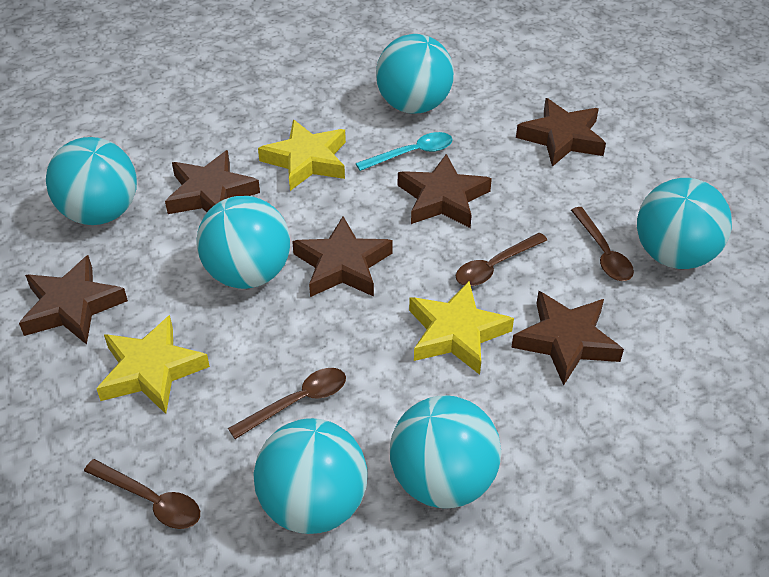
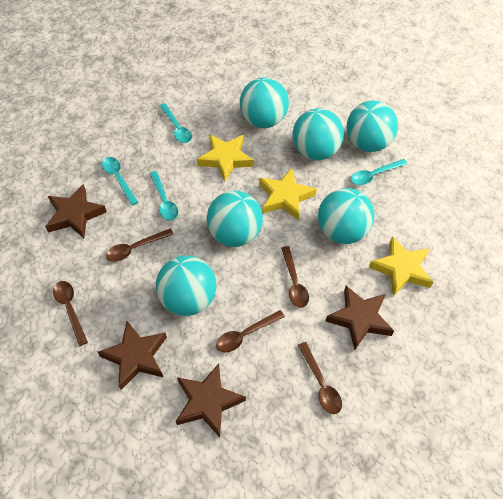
brown spoon: 4 -> 5
brown star: 6 -> 4
turquoise spoon: 1 -> 4

